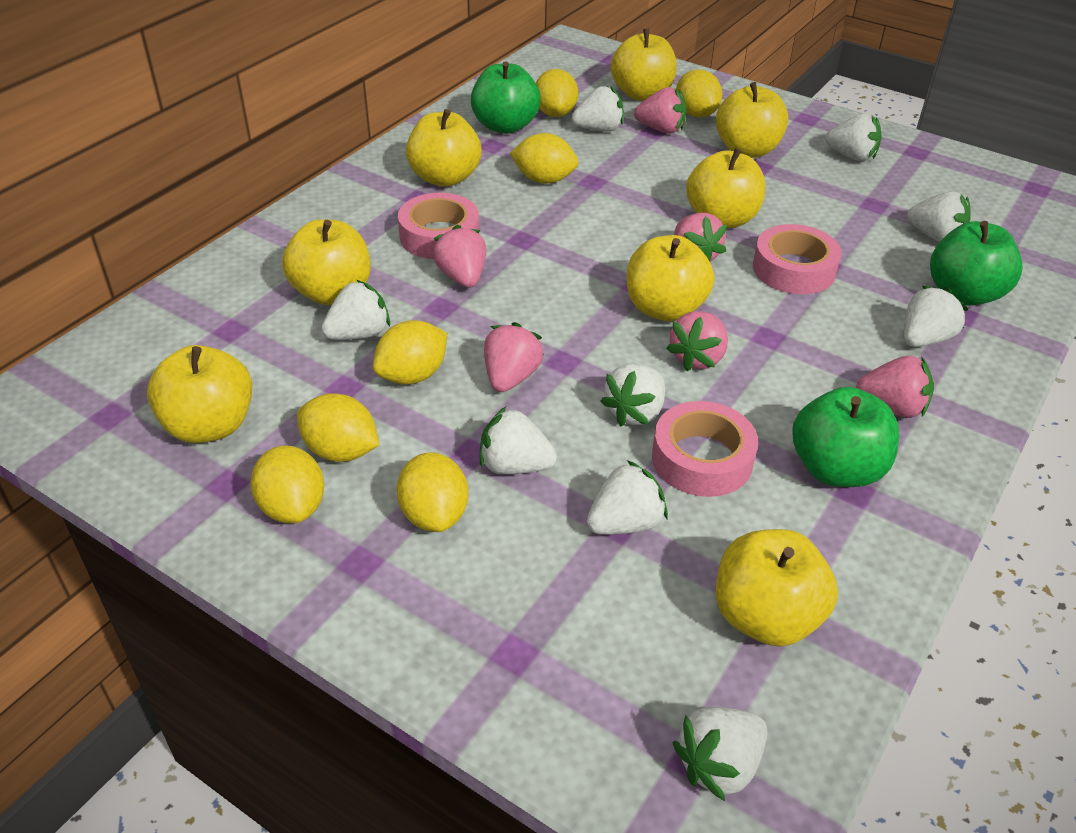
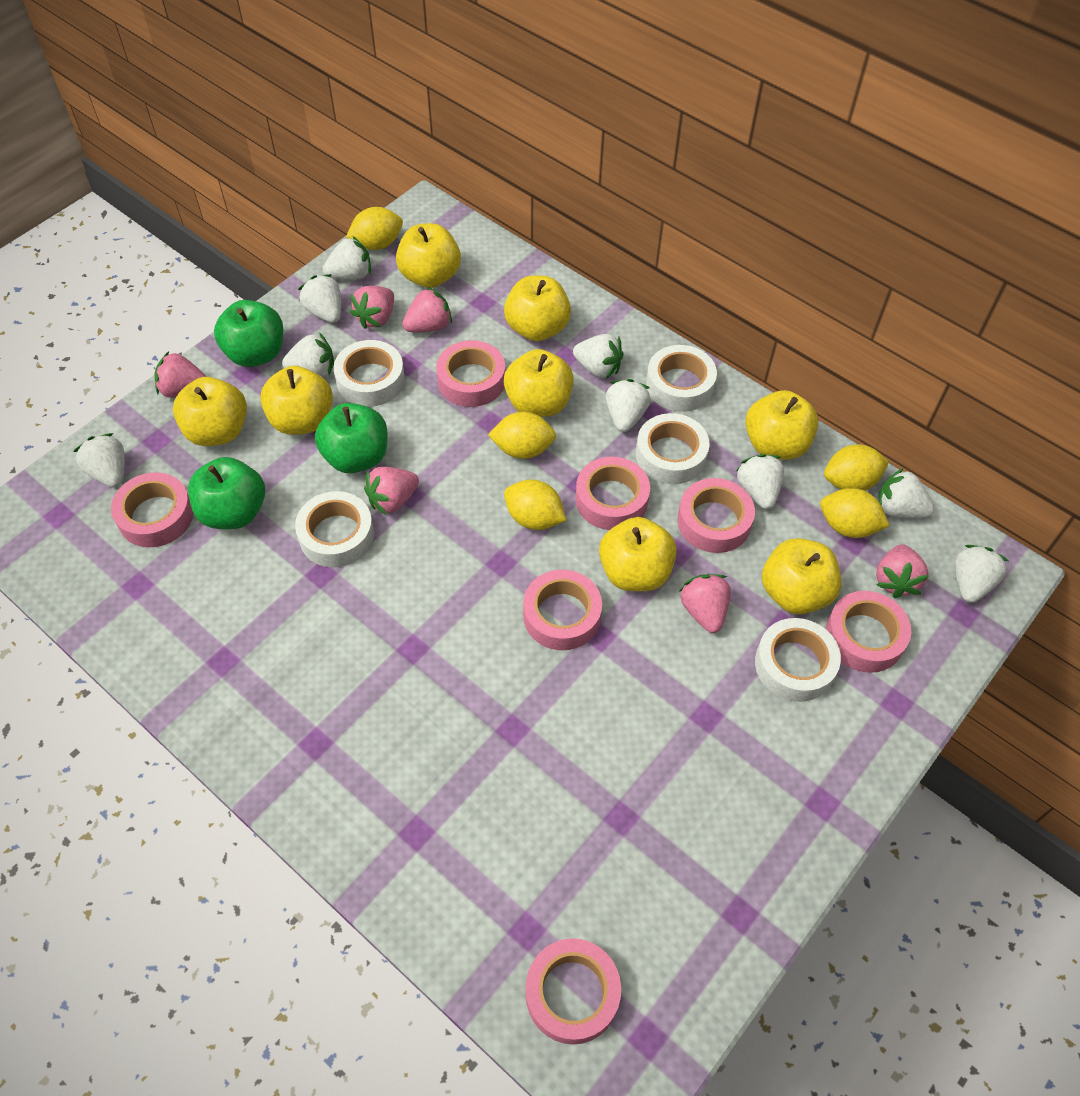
pink tape: 3 -> 7
white tape: 0 -> 5
yellow lemon: 7 -> 5

